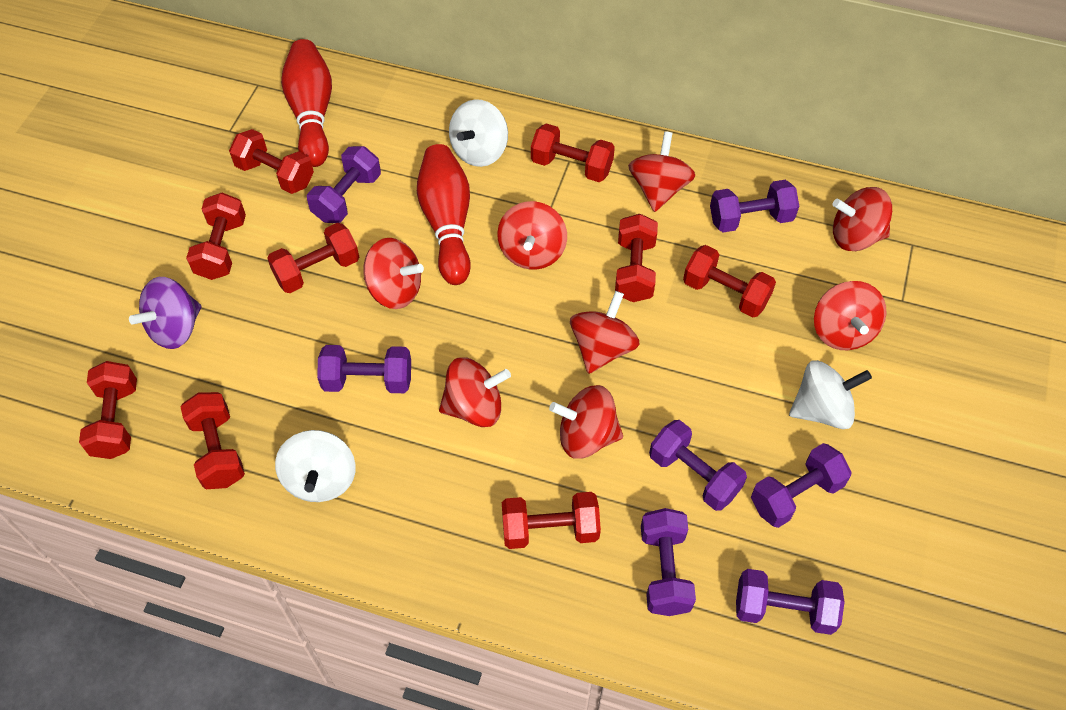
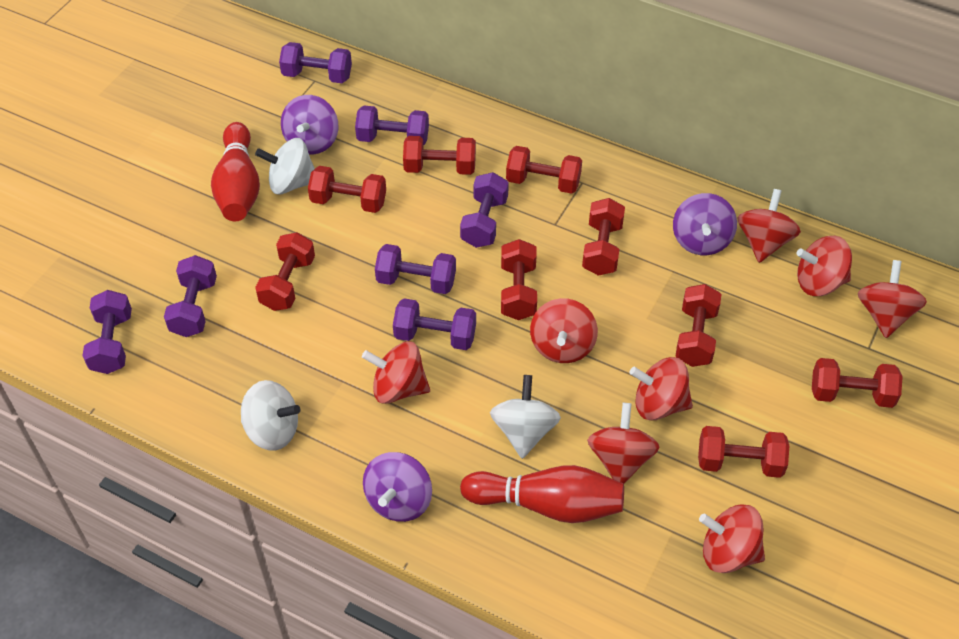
purple spinning top: 1 -> 3

